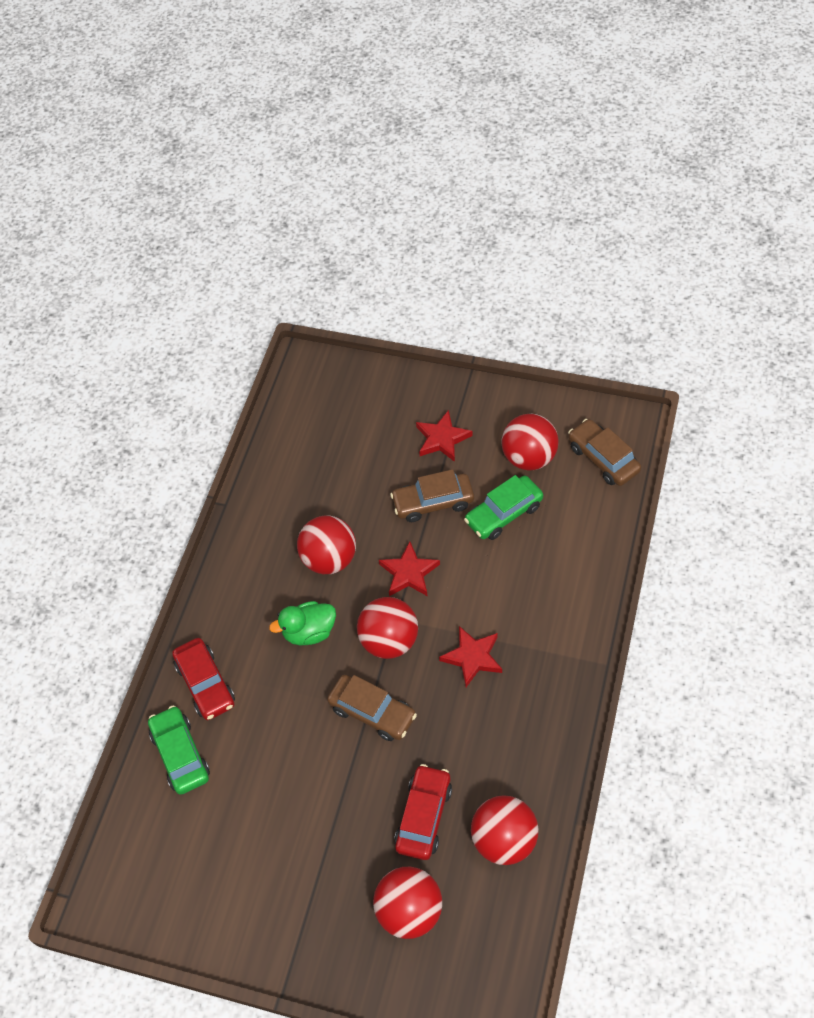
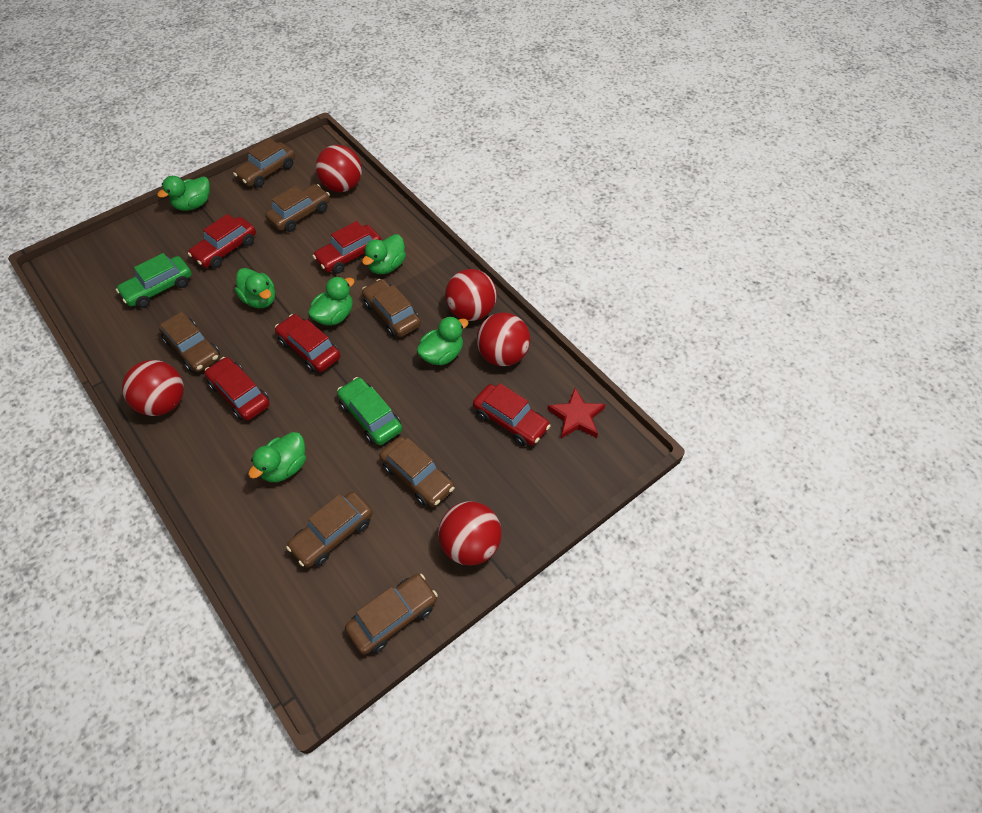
brown car: 3 -> 7
green duck: 1 -> 6
red car: 2 -> 5
red star: 3 -> 1

